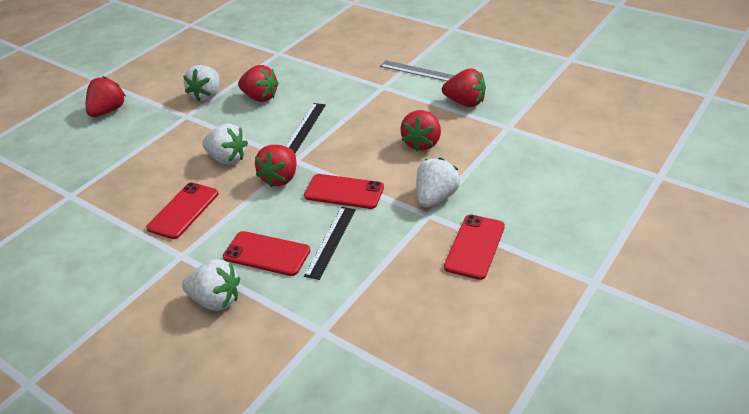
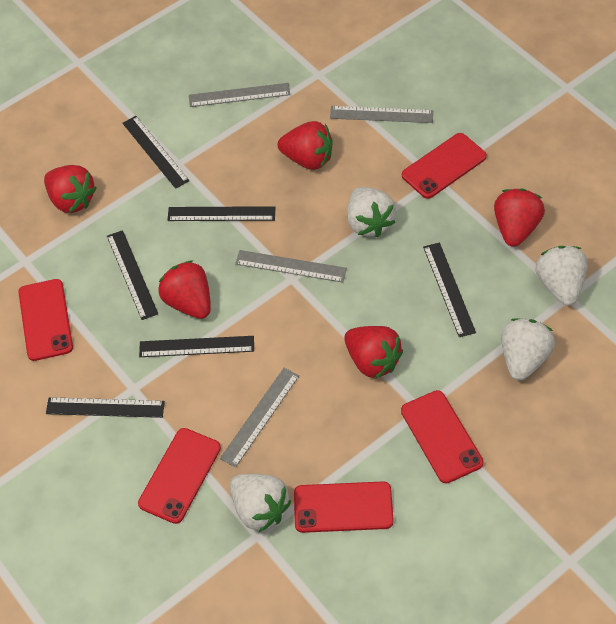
black ruler: 2 -> 6
grey ruler: 1 -> 4
red phone: 4 -> 5

